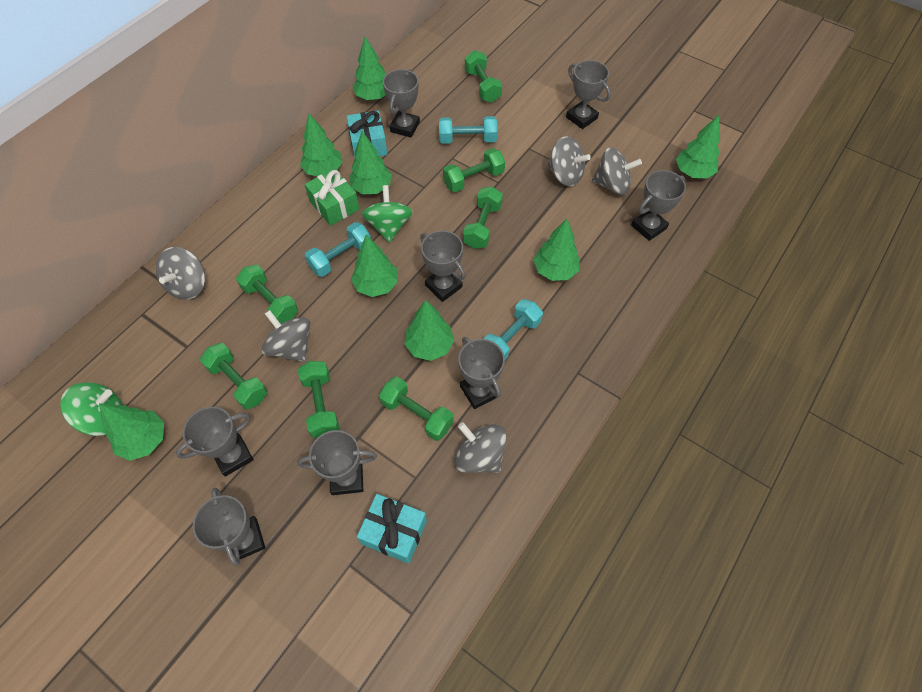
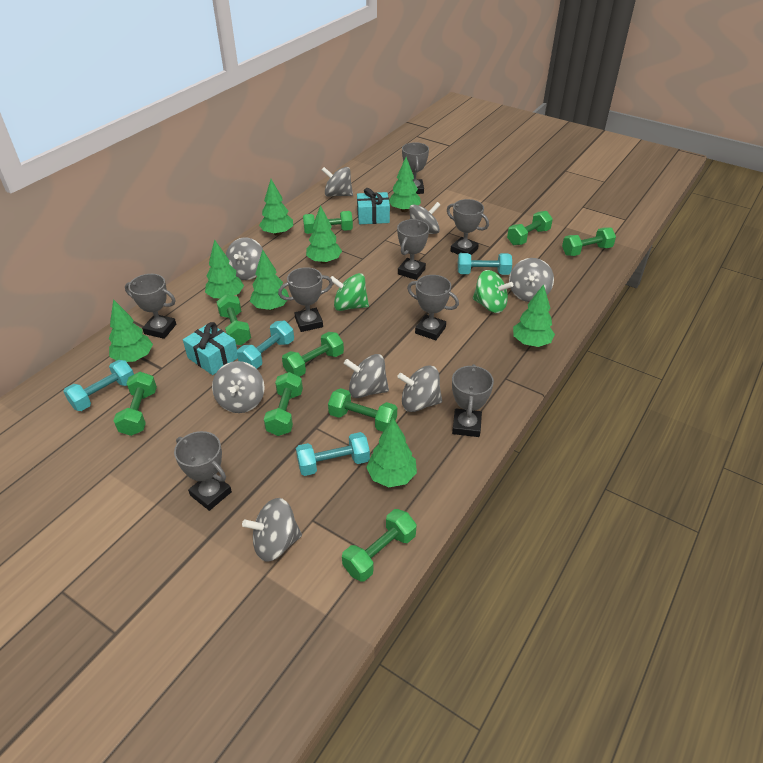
green dumbbell: 7 -> 9
green gift: 1 -> 0
grey spinning top: 5 -> 8
turquoise dumbbell: 3 -> 4

